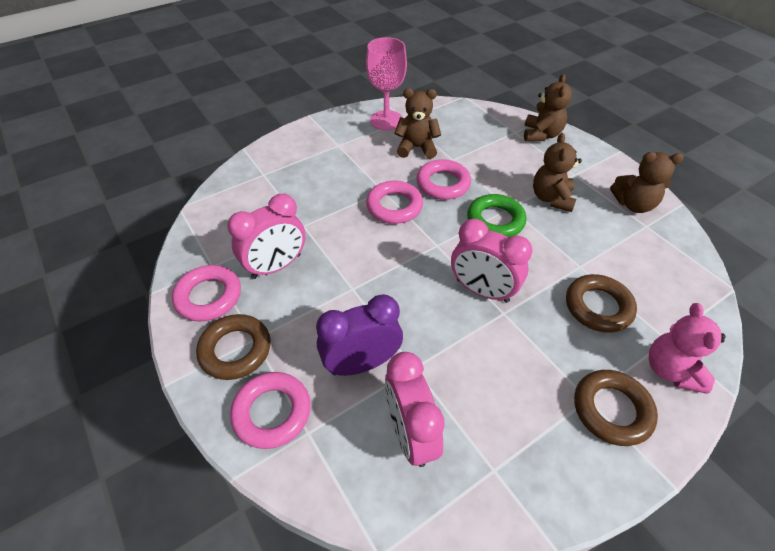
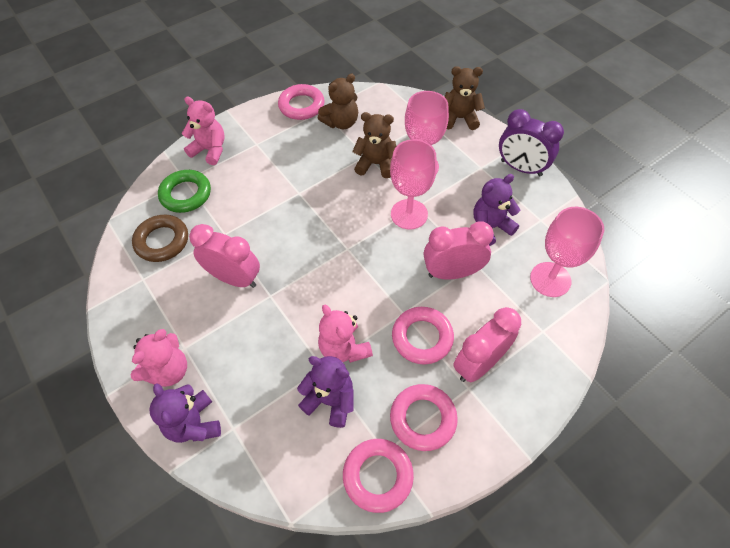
brown ring: 3 -> 1
brown teddy bear: 4 -> 3
pink goblet: 1 -> 3
pink teddy bear: 1 -> 3
purple teddy bear: 0 -> 3

